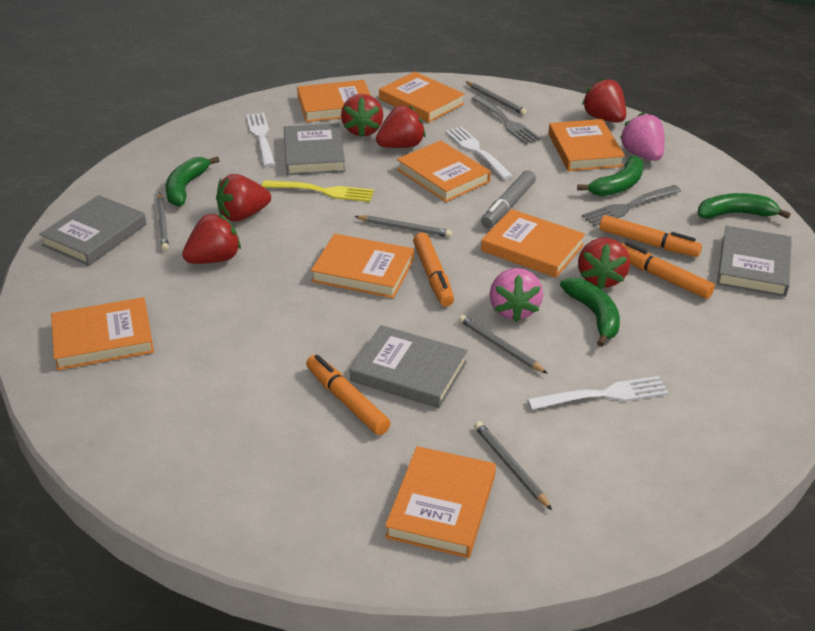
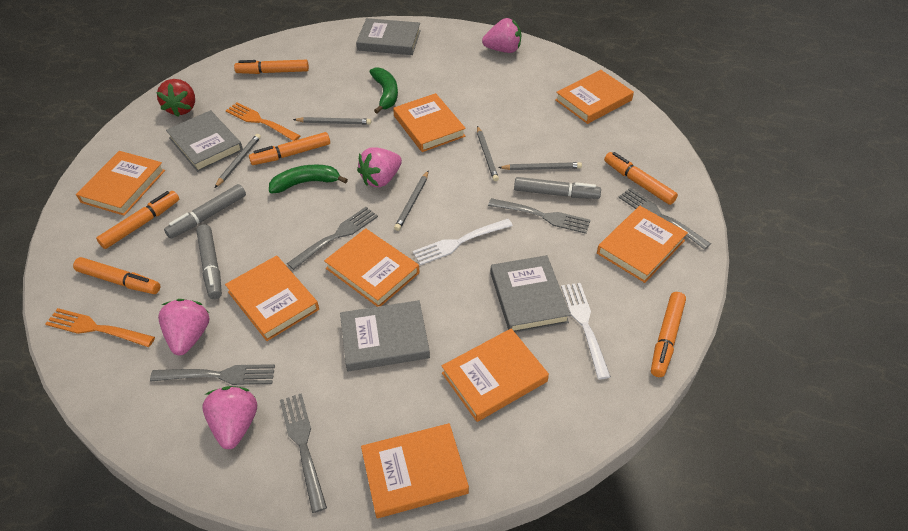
green banana: 4 -> 2
grey fork: 2 -> 5
grey marker: 1 -> 3
orange fork: 0 -> 2
orange marker: 4 -> 6
pink strawberry: 2 -> 4
red strawberry: 6 -> 1
white fork: 3 -> 2
yellow fork: 1 -> 0

